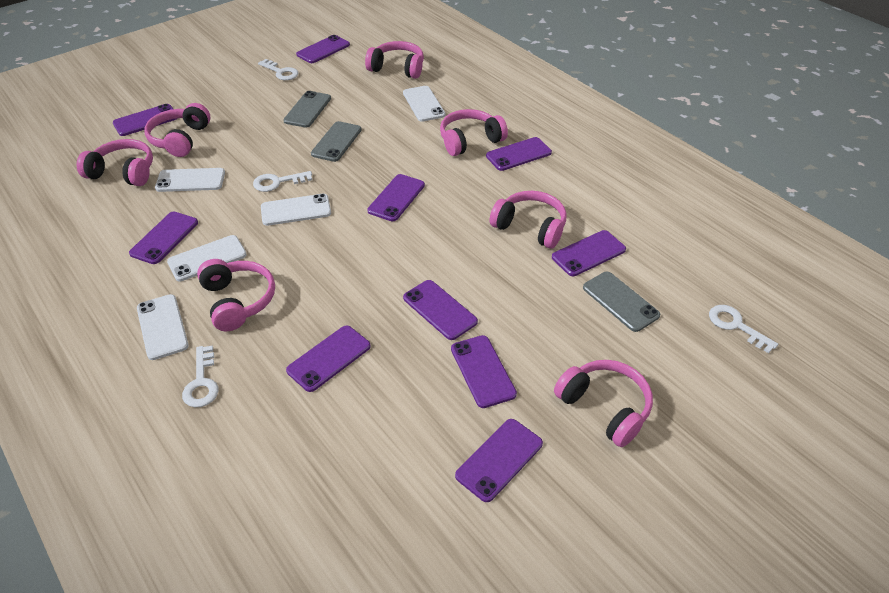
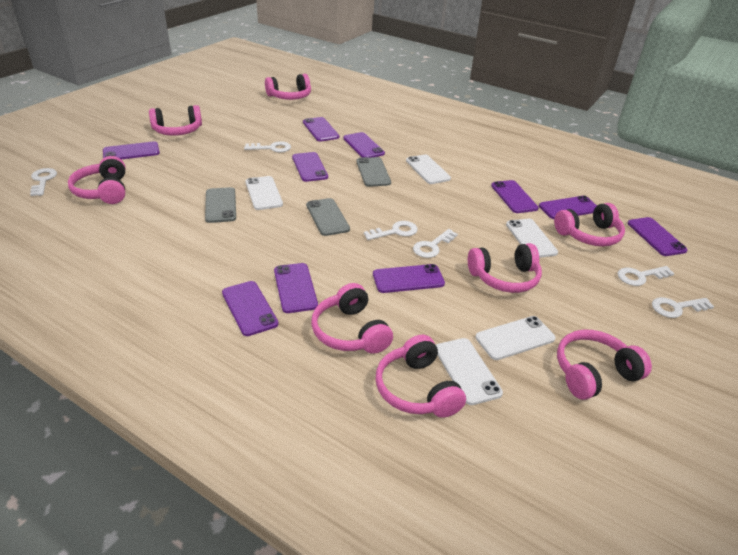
pink headphones: 7 -> 8
white key: 4 -> 6

